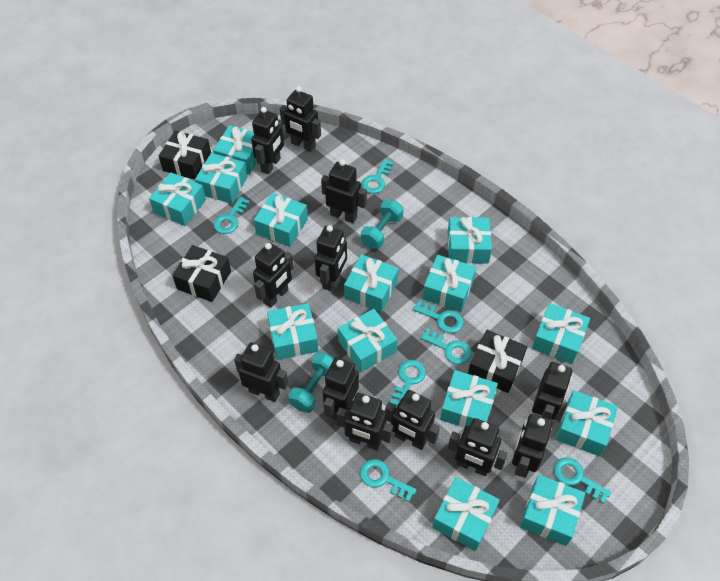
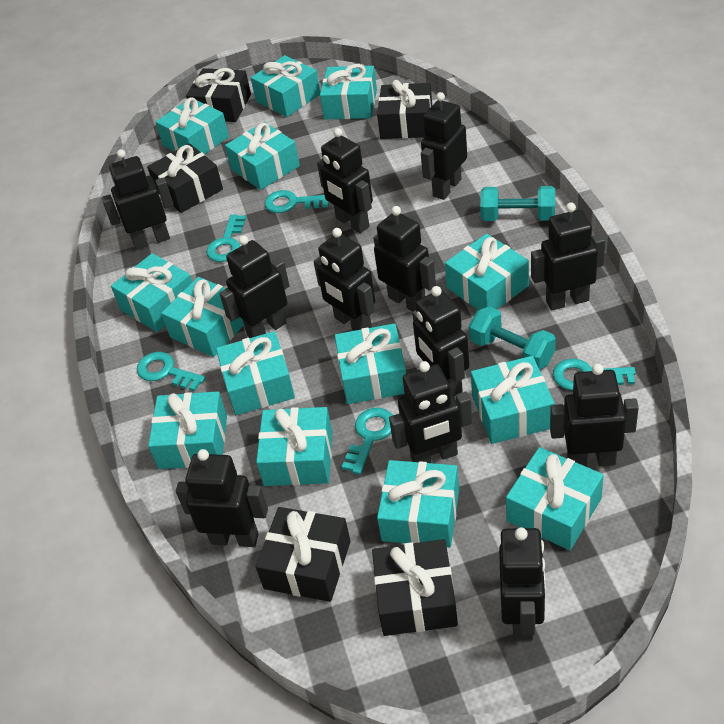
black gift: 3 -> 5
turquoise key: 7 -> 5

